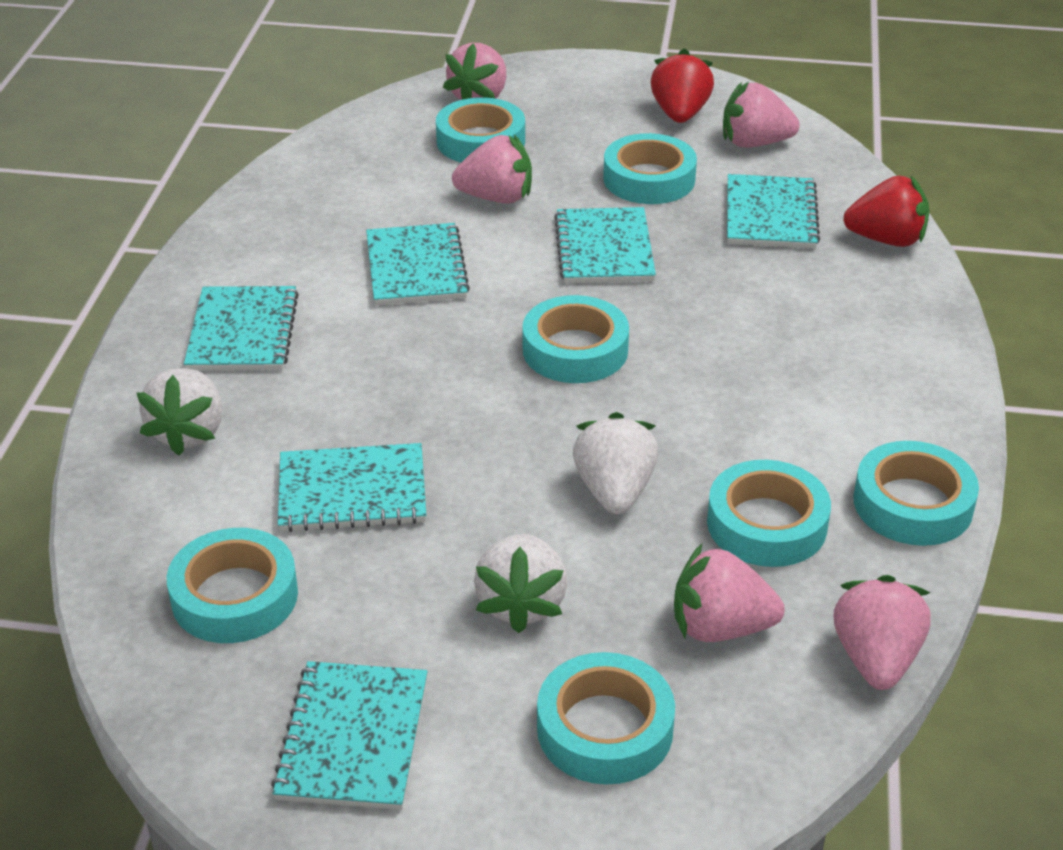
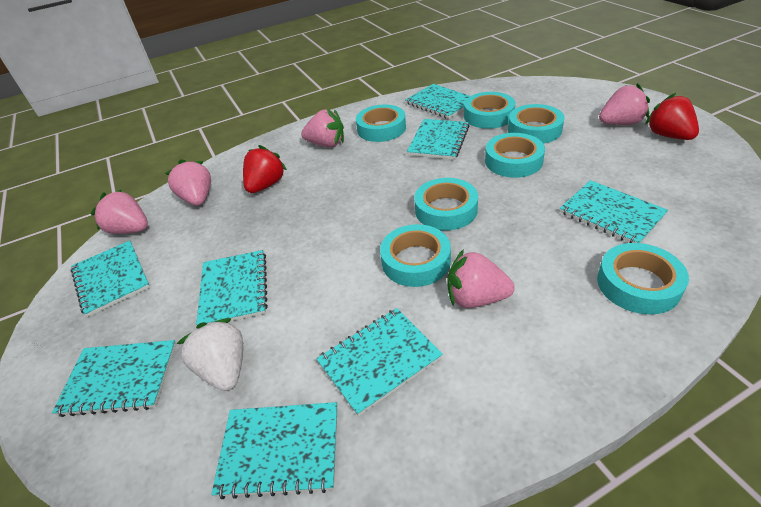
turquoise notebook: 6 -> 8
white strawberry: 3 -> 1

